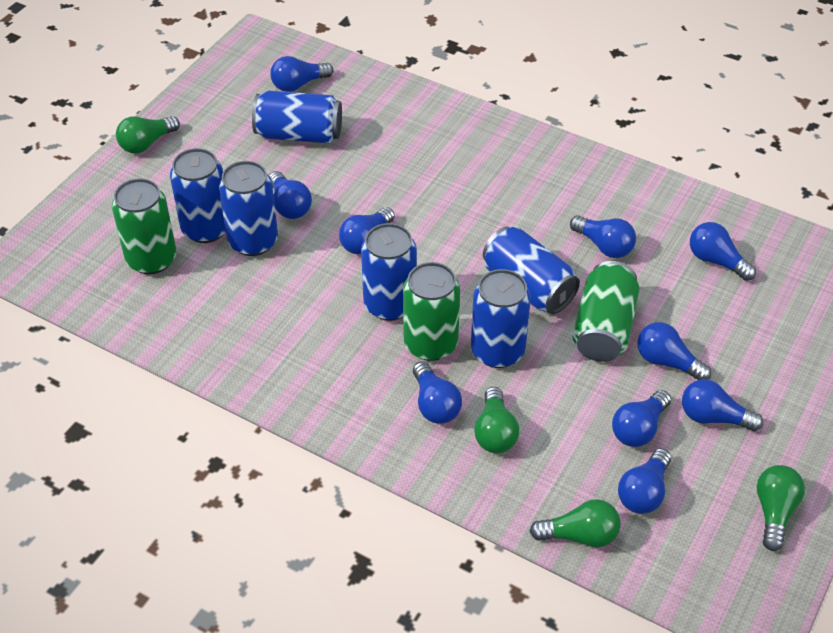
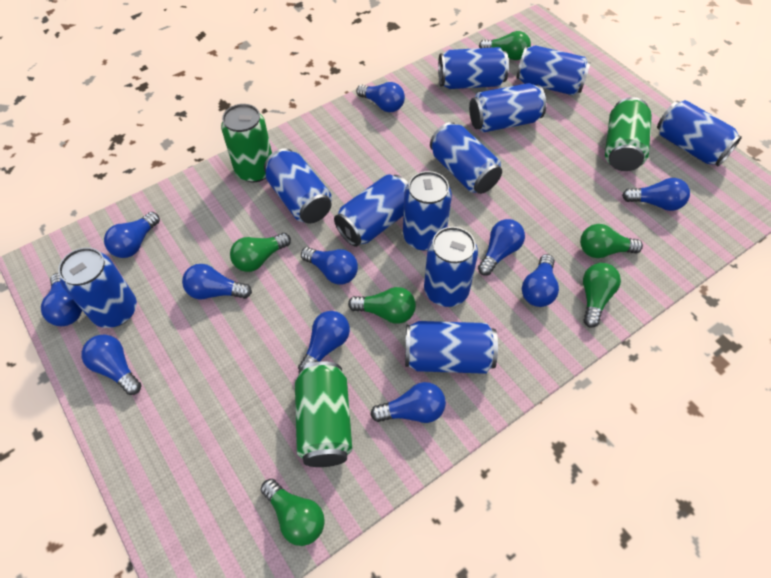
blue can: 6 -> 11
blue light bulb: 10 -> 11
green light bulb: 4 -> 6

